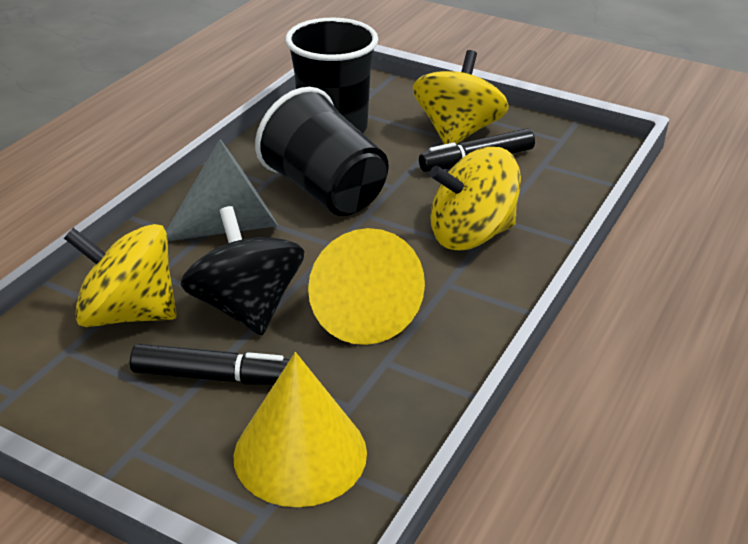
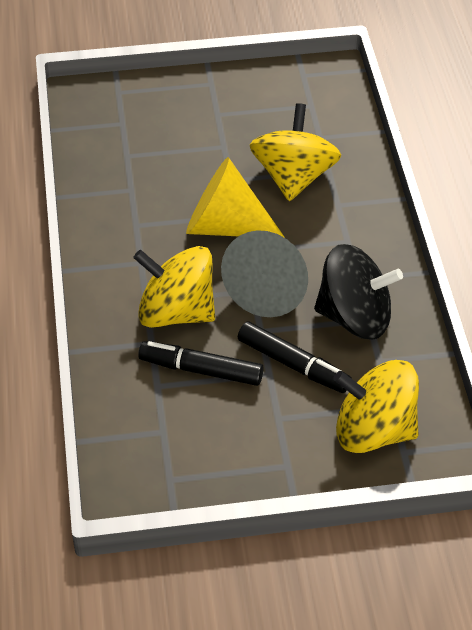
black cup: 2 -> 0
yellow cone: 2 -> 1

